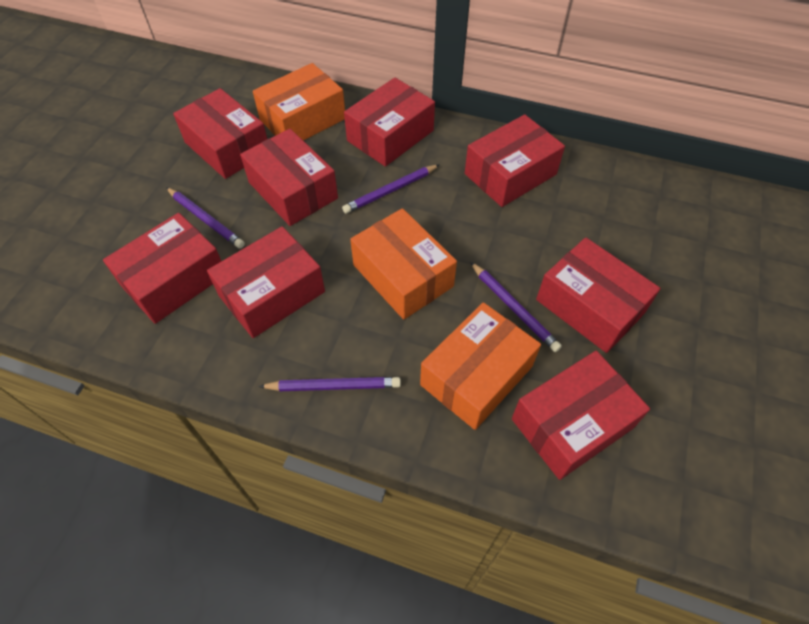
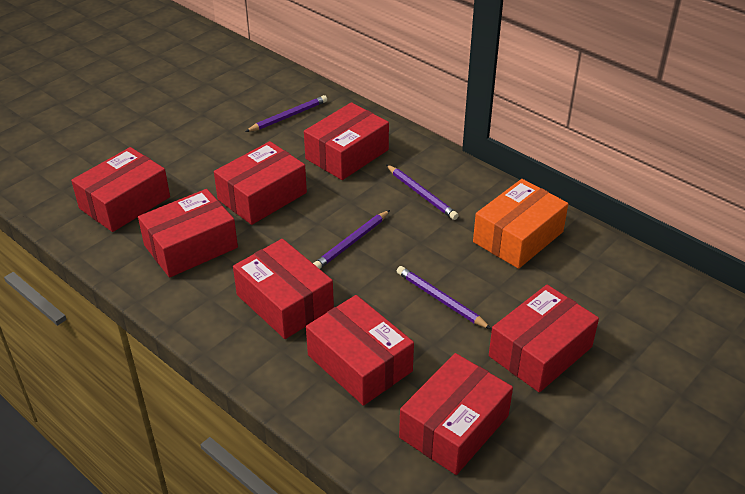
orange box: 3 -> 1

